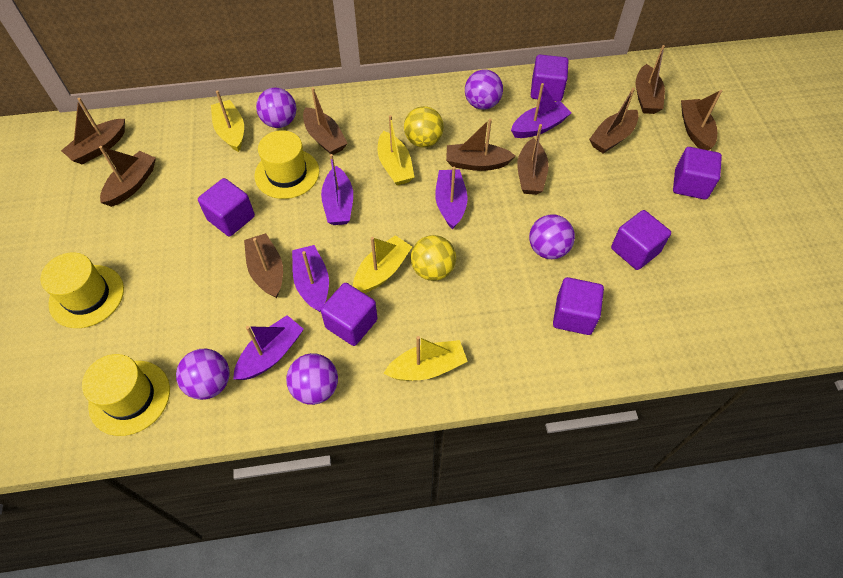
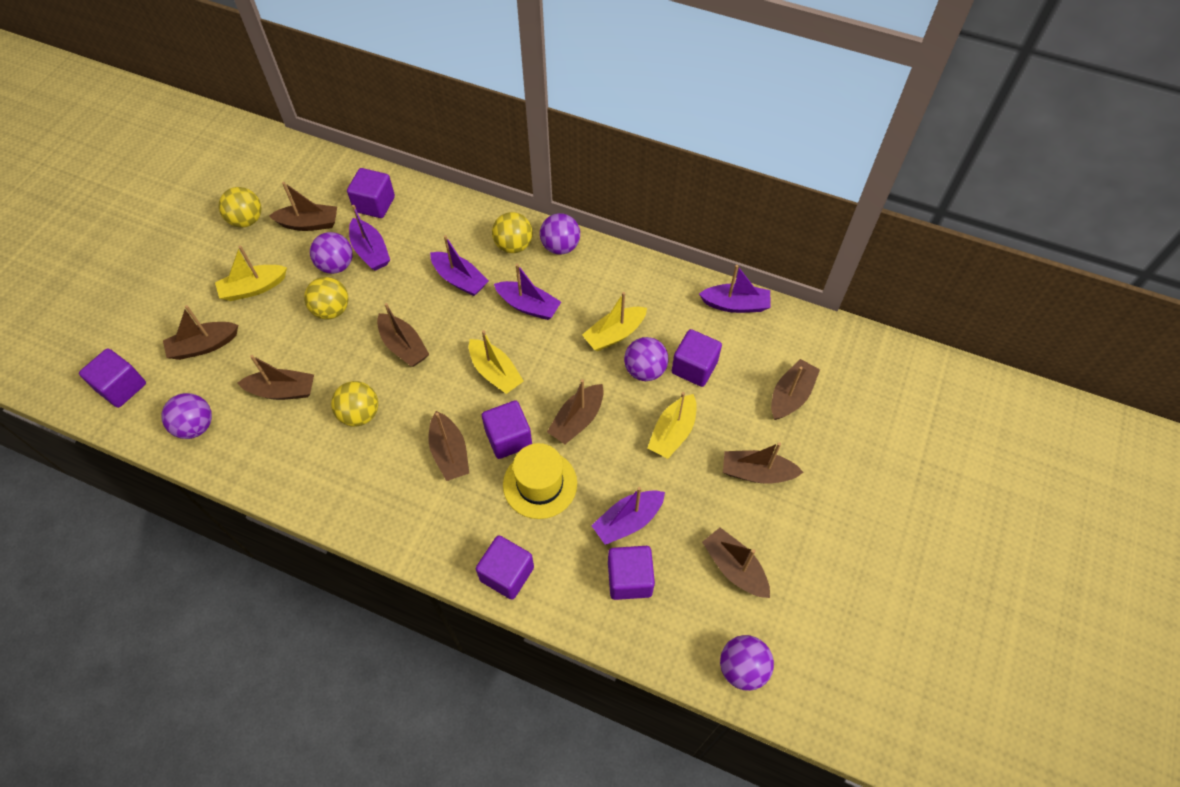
yellow ball: 2 -> 4
yellow hat: 3 -> 1

